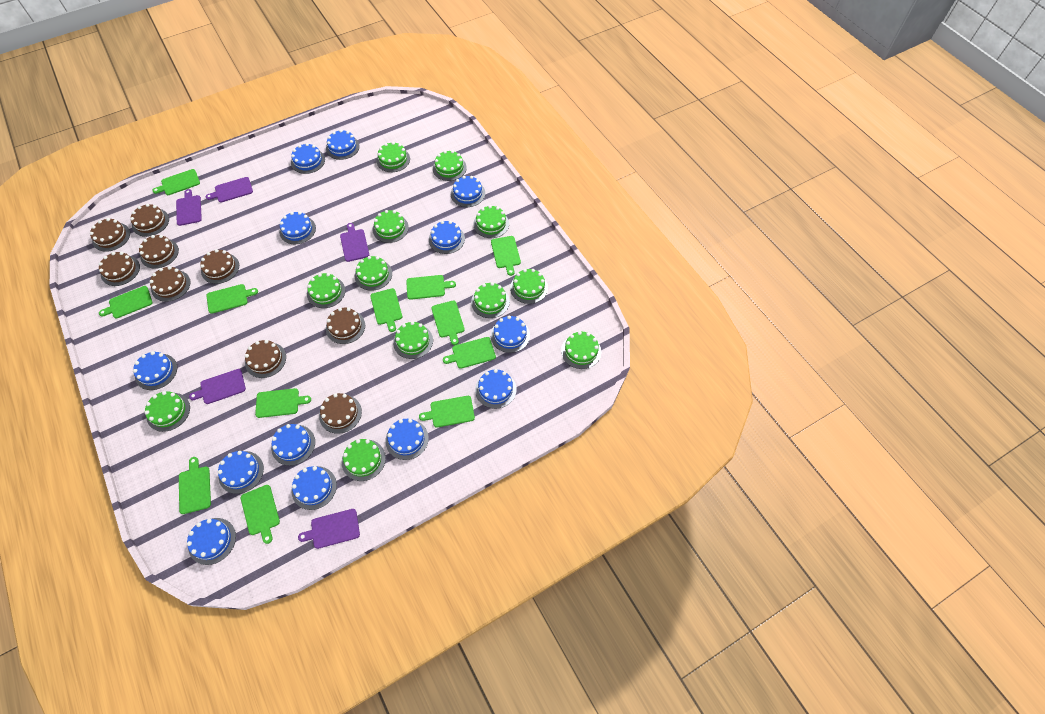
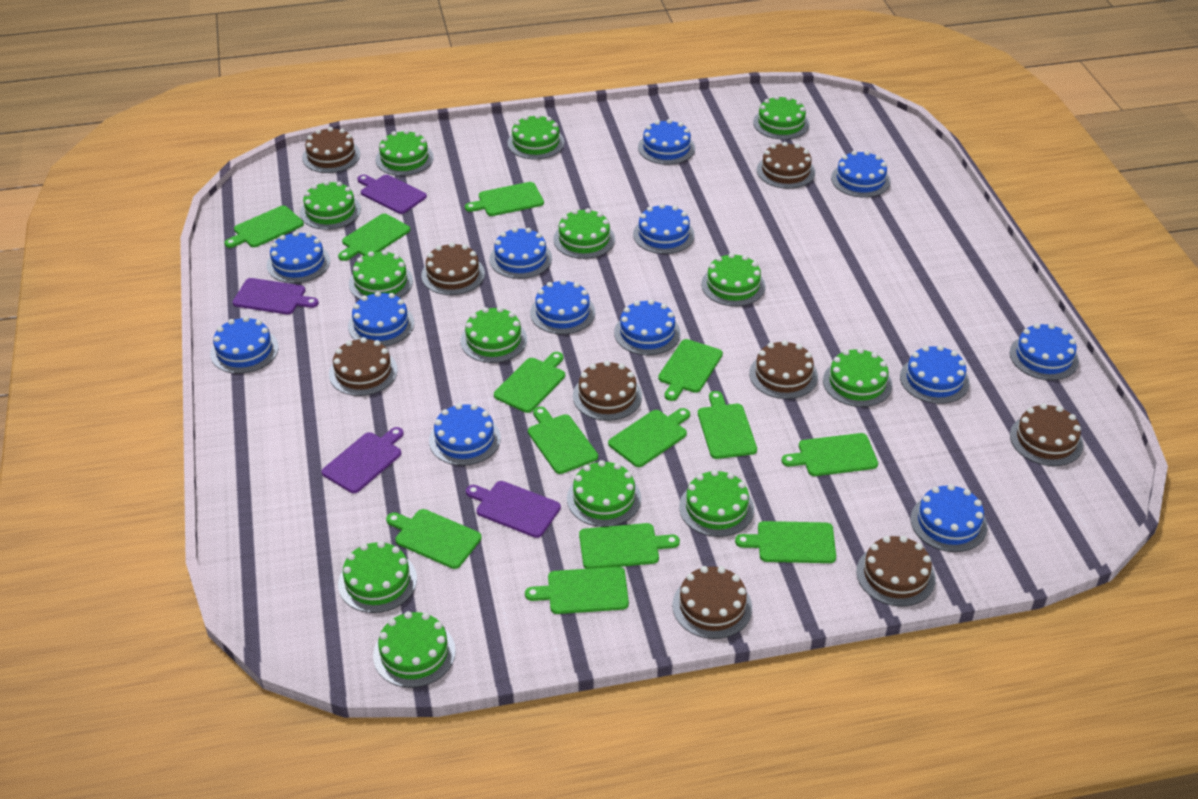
green cake: 12 -> 13
green cutting board: 12 -> 13
purple cutting board: 5 -> 4

